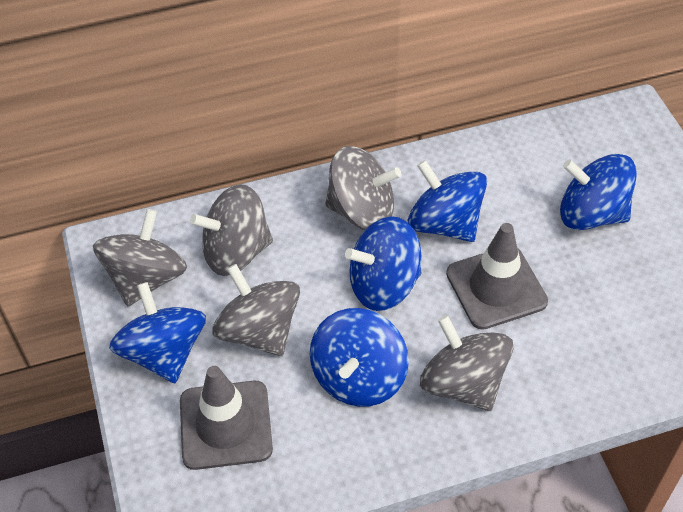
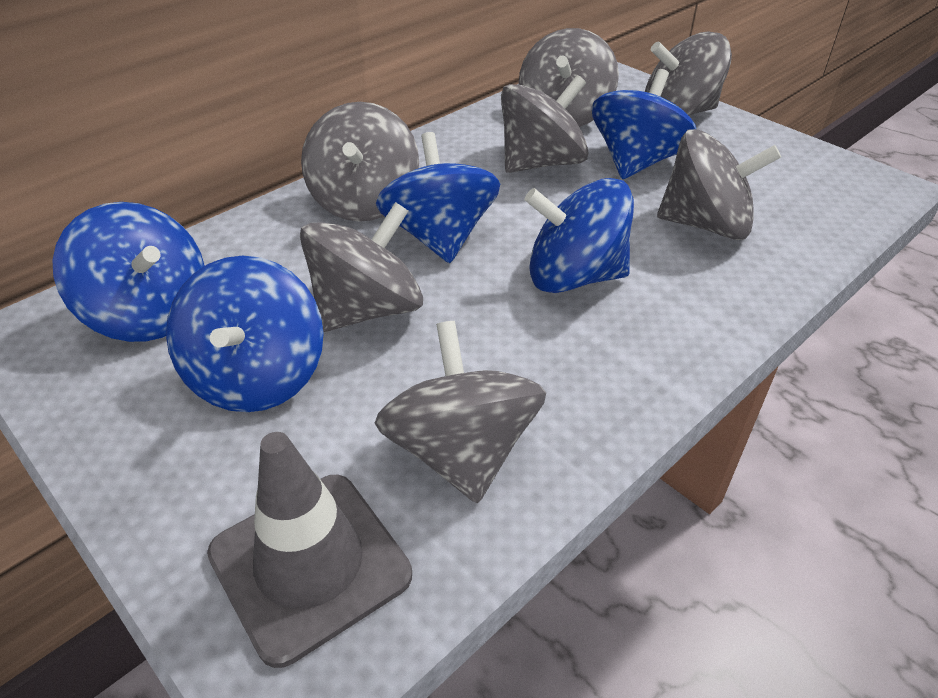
grey spinning top: 5 -> 7
grey traffic cone: 2 -> 1

